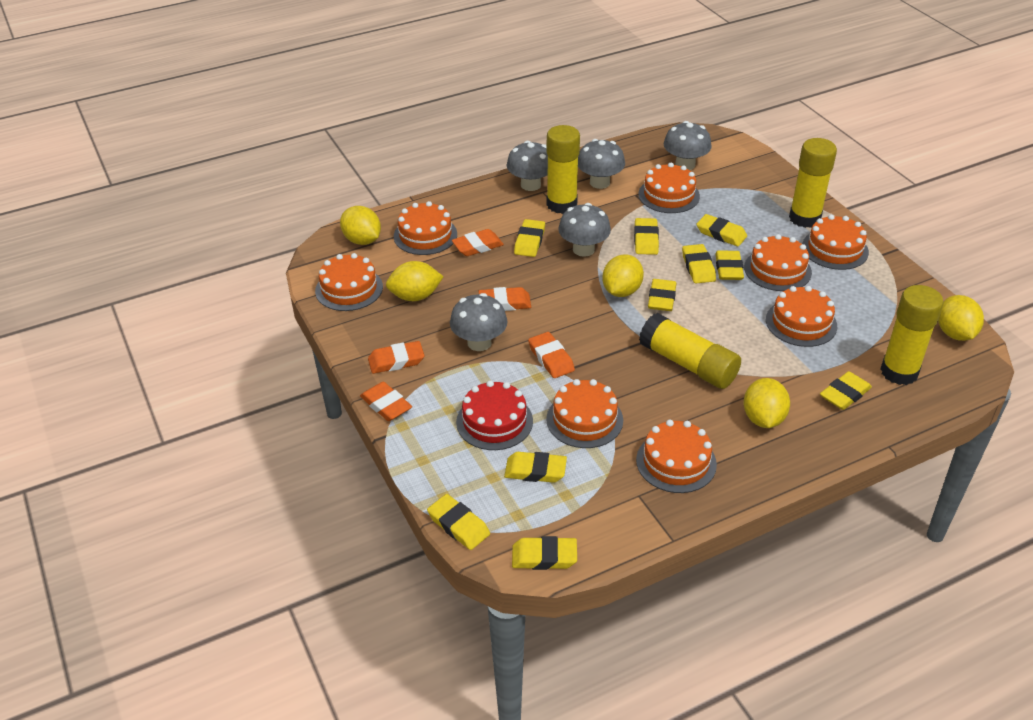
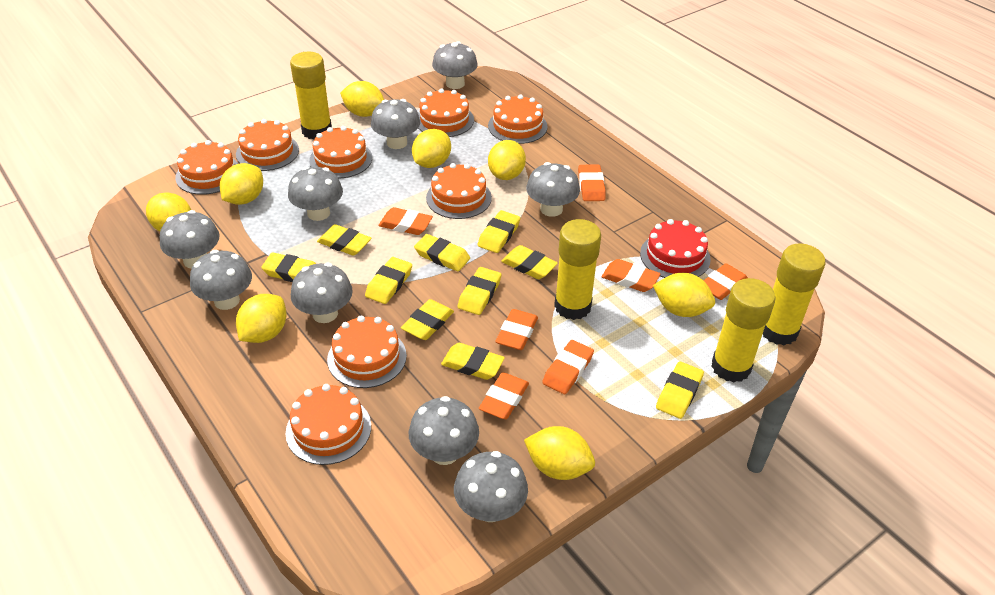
grey mushroom: 5 -> 9
orange eraser: 5 -> 7
yellow lemon: 5 -> 8

